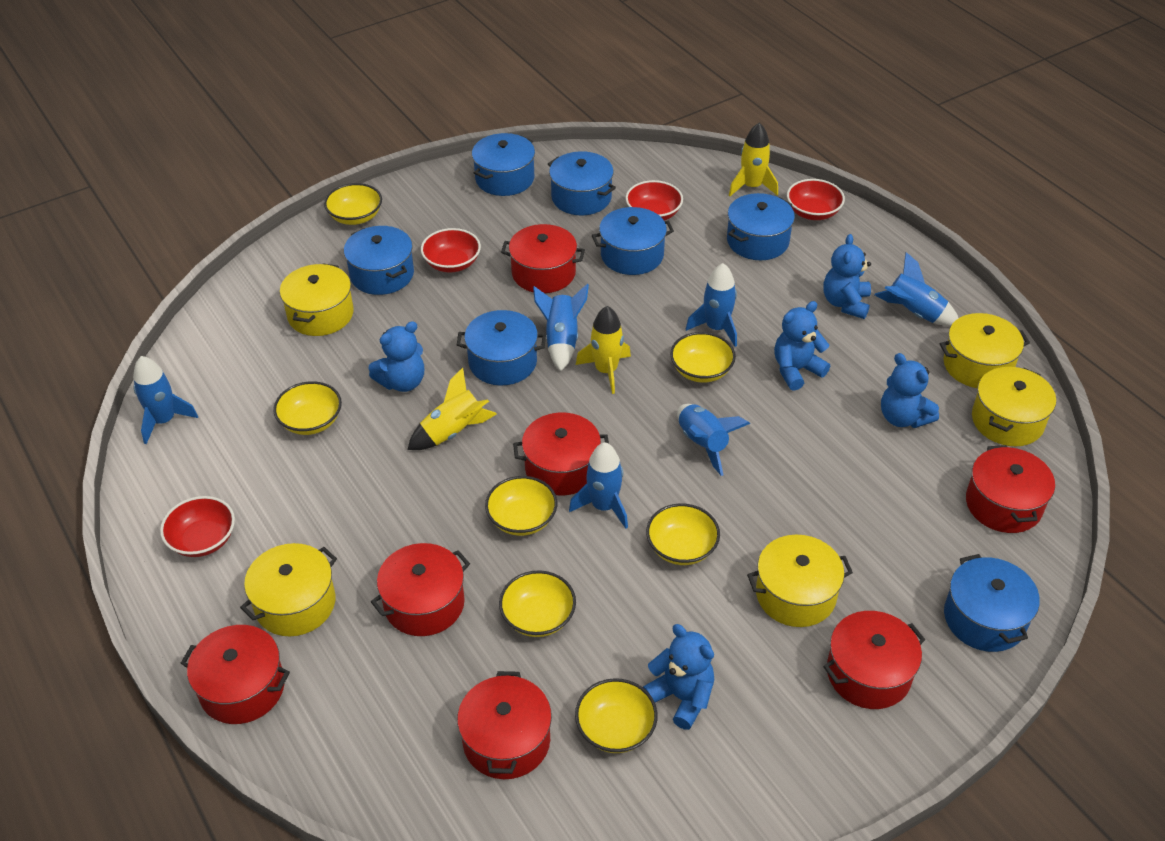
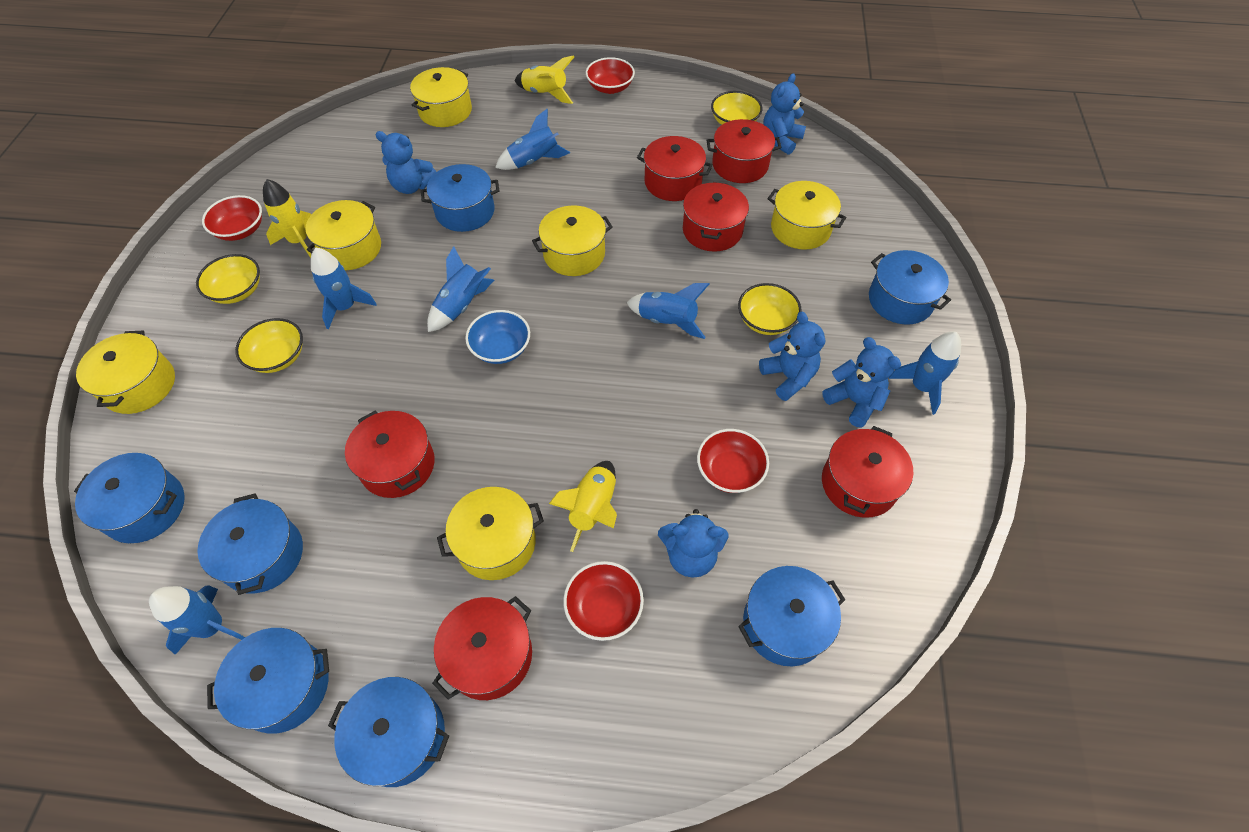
blue bowl: 0 -> 1
red pot: 7 -> 6
yellow bowl: 7 -> 4
yellow pot: 5 -> 6

